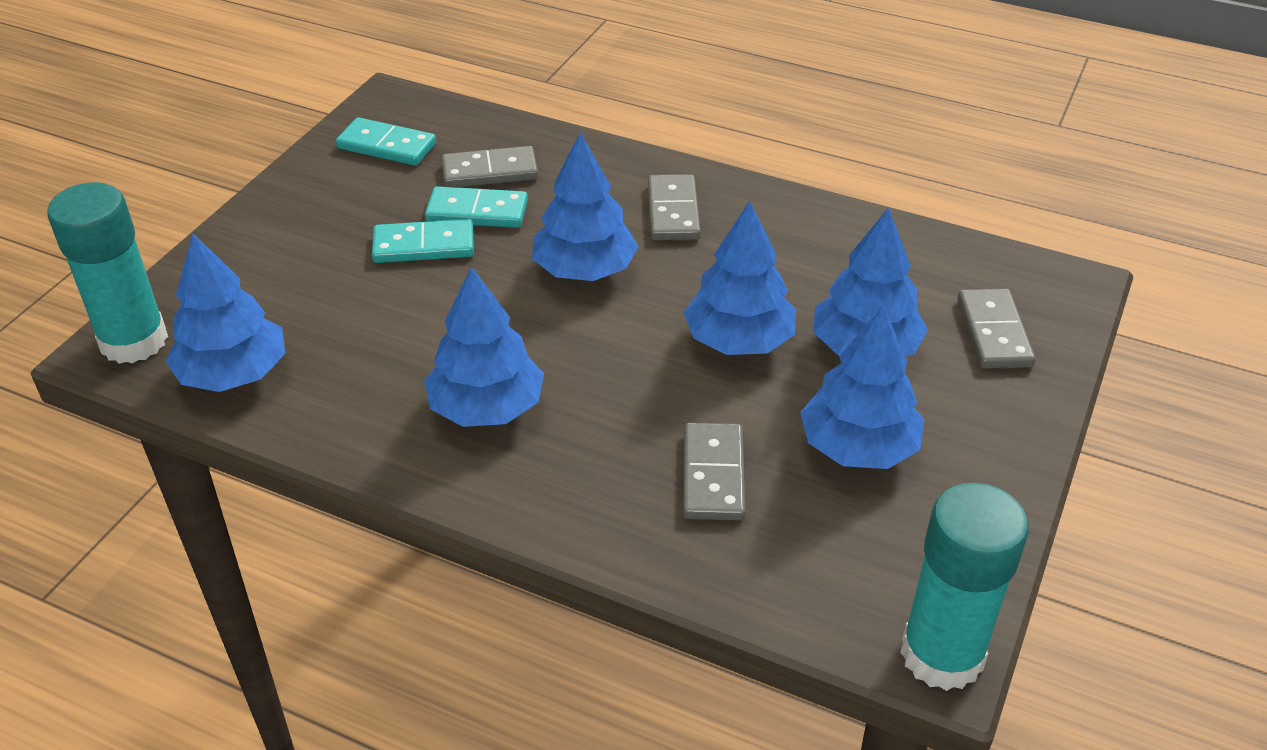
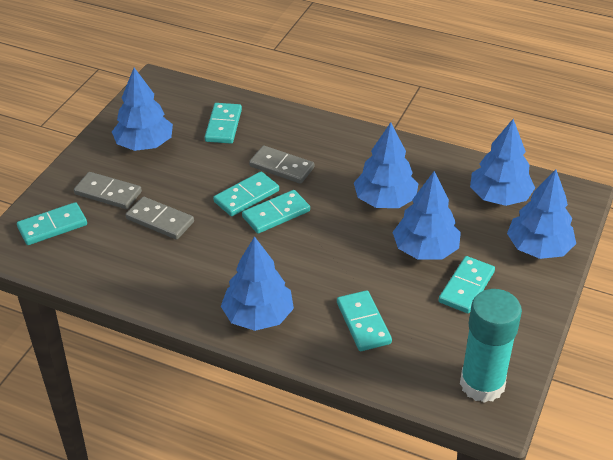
grey domino: 4 -> 3
turquoise domino: 3 -> 6
turquoise glue stick: 2 -> 1

